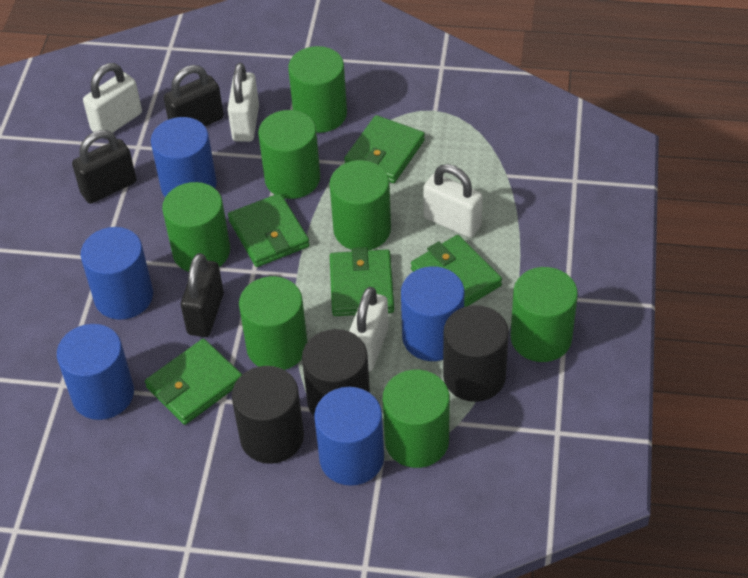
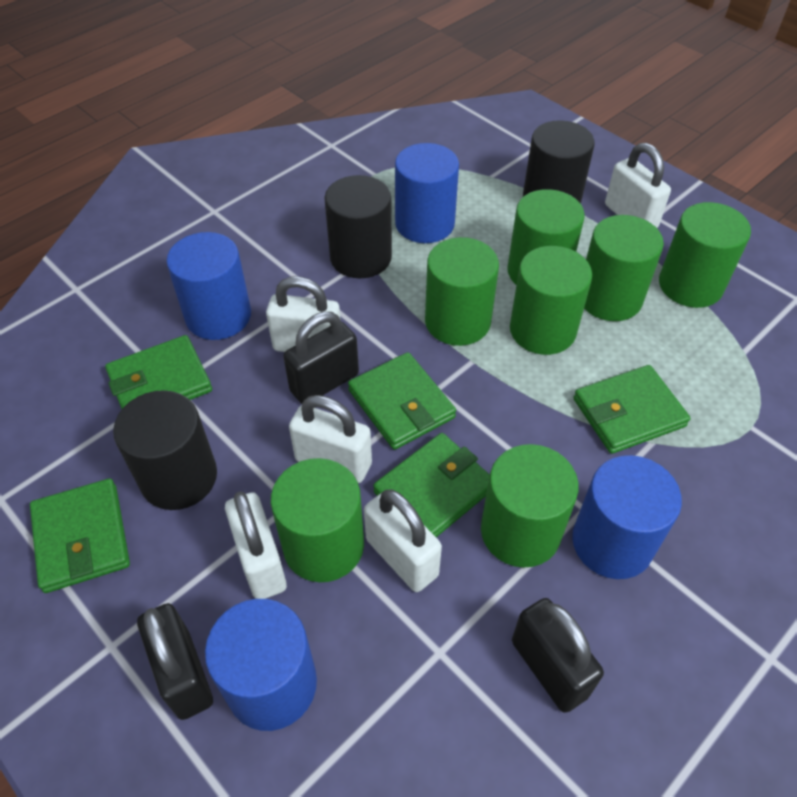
blue cylinder: 5 -> 4
white padlock: 4 -> 5

